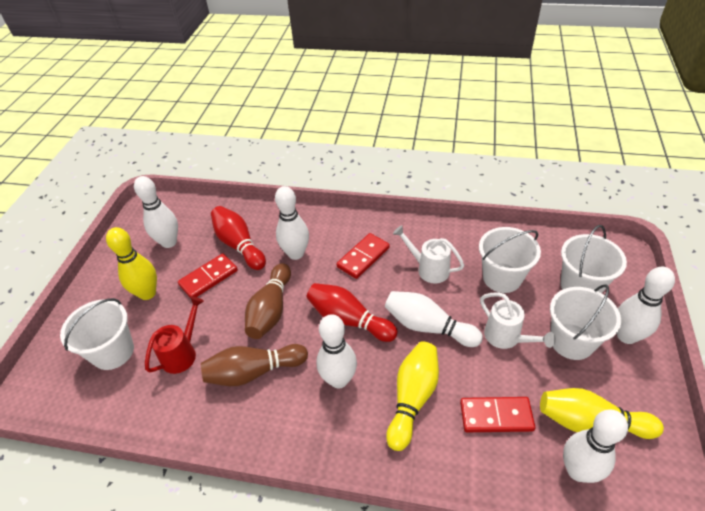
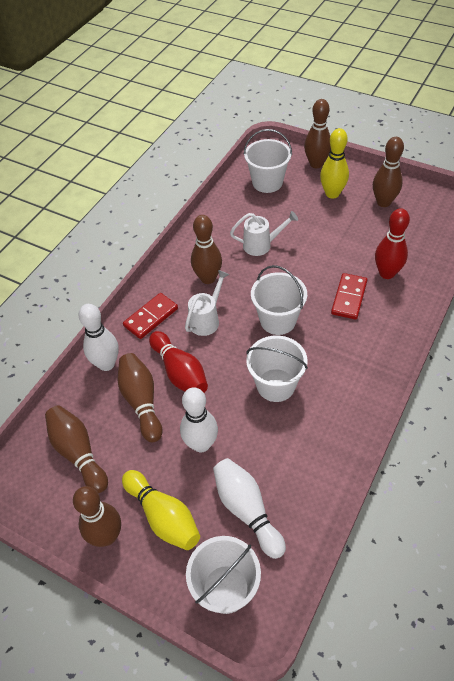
brown bowling pin: 2 -> 6
red domino: 3 -> 2
red watering can: 1 -> 0
white bowling pin: 6 -> 3
yellow bowling pin: 3 -> 2

